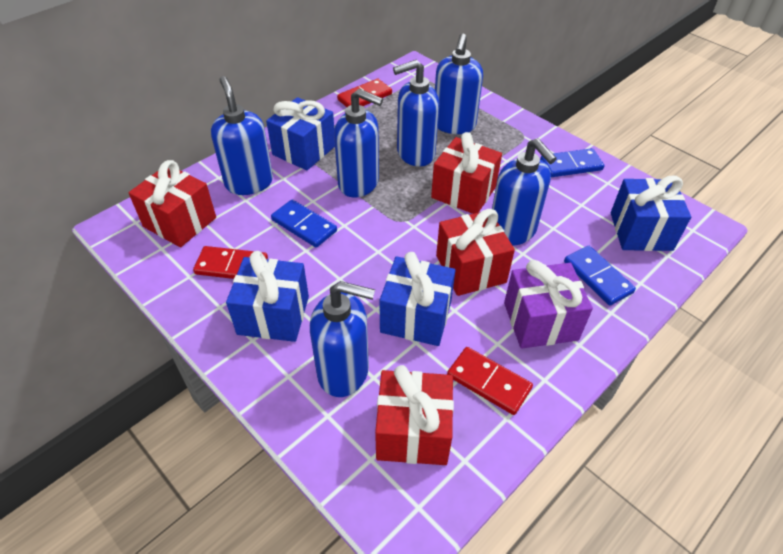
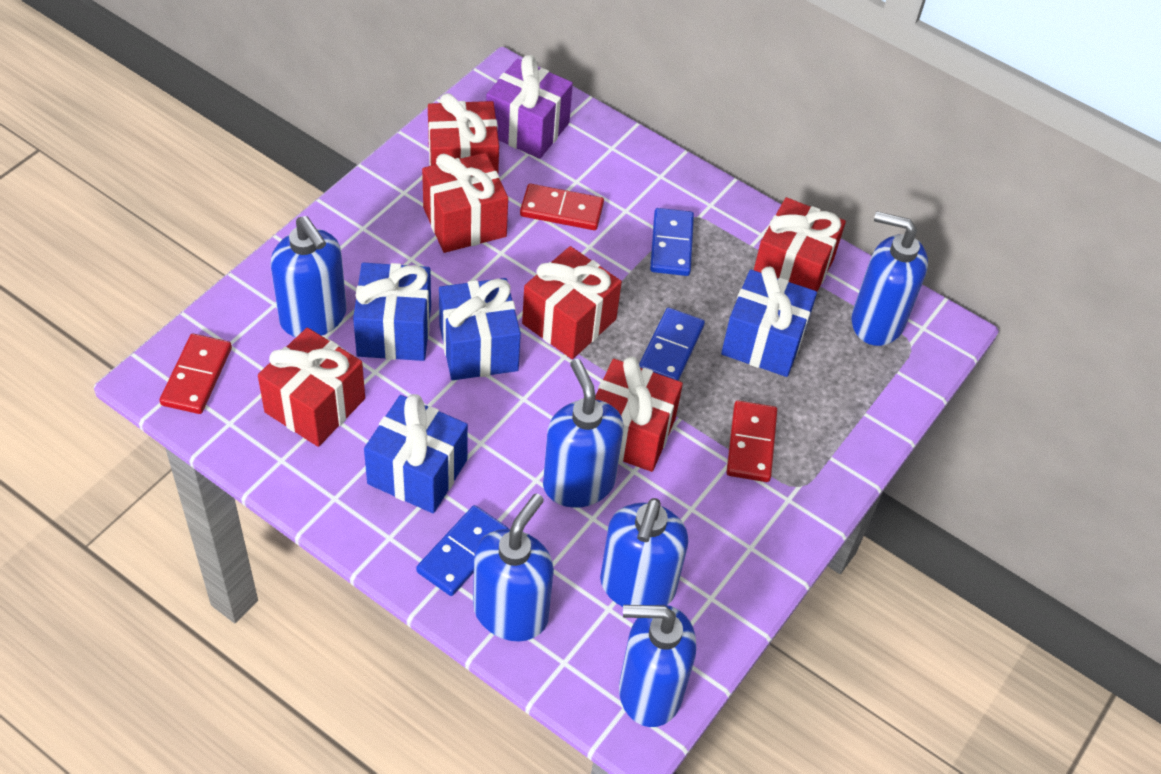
red gift: 4 -> 6

